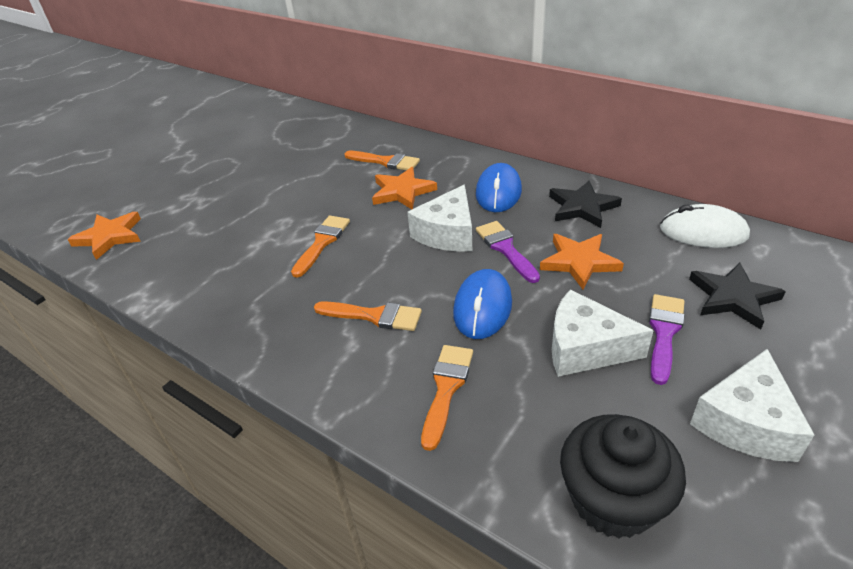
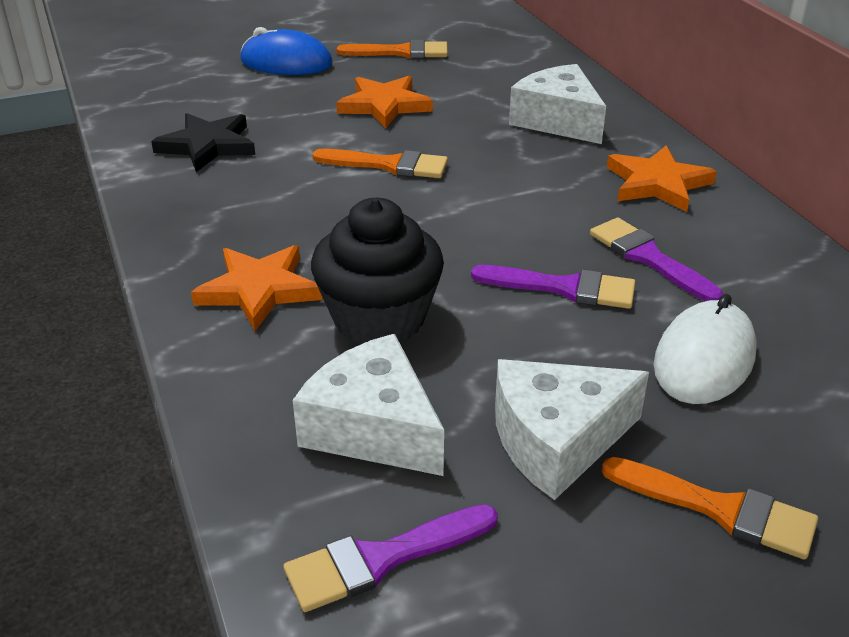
black star: 2 -> 1
blue mouse: 2 -> 1
orange brush: 4 -> 3
purple brush: 2 -> 3

